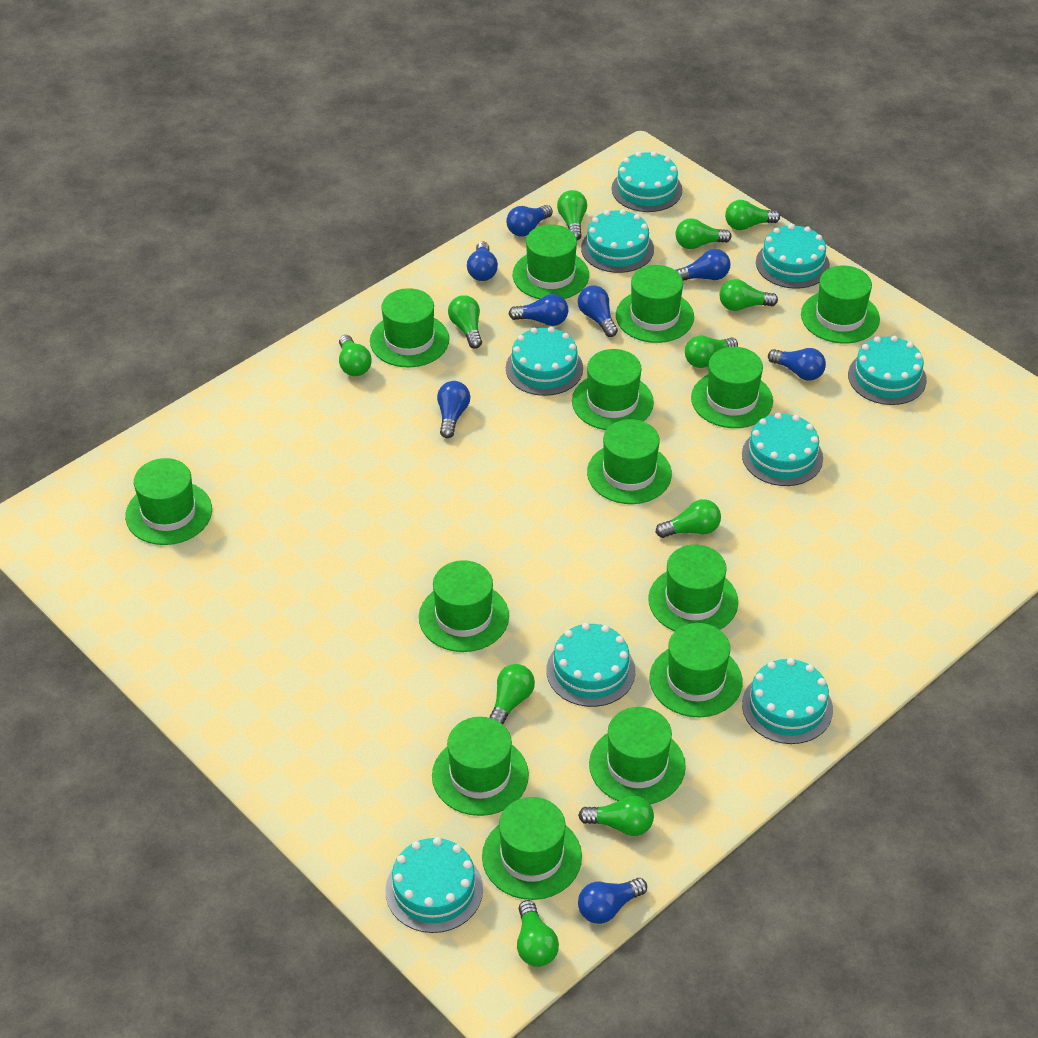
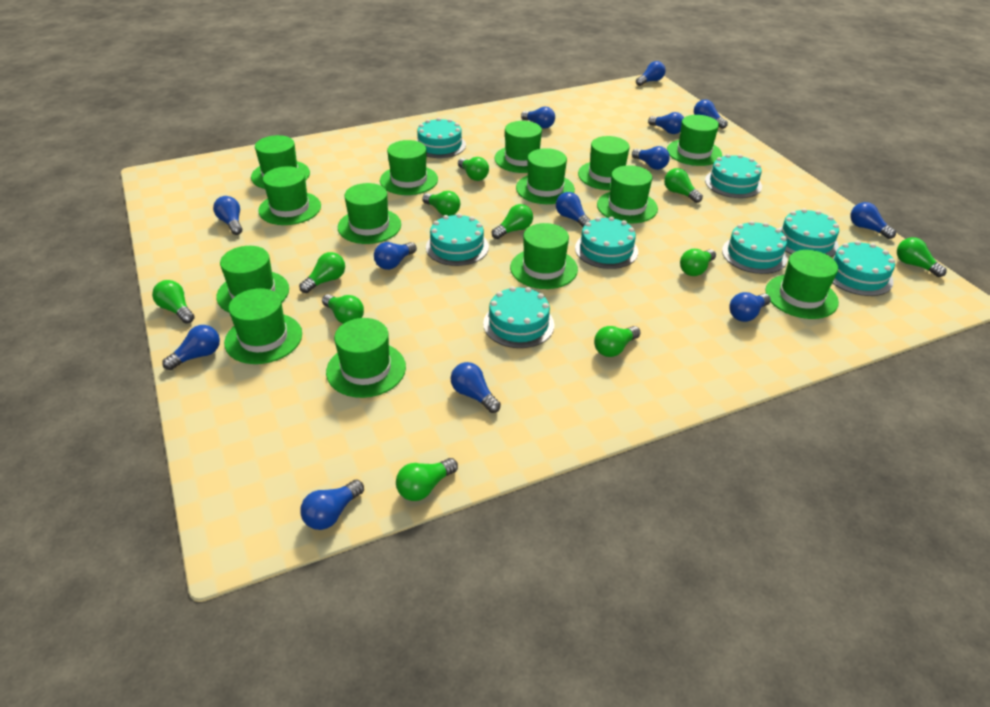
blue light bulb: 8 -> 13
turquoise cake: 9 -> 8

